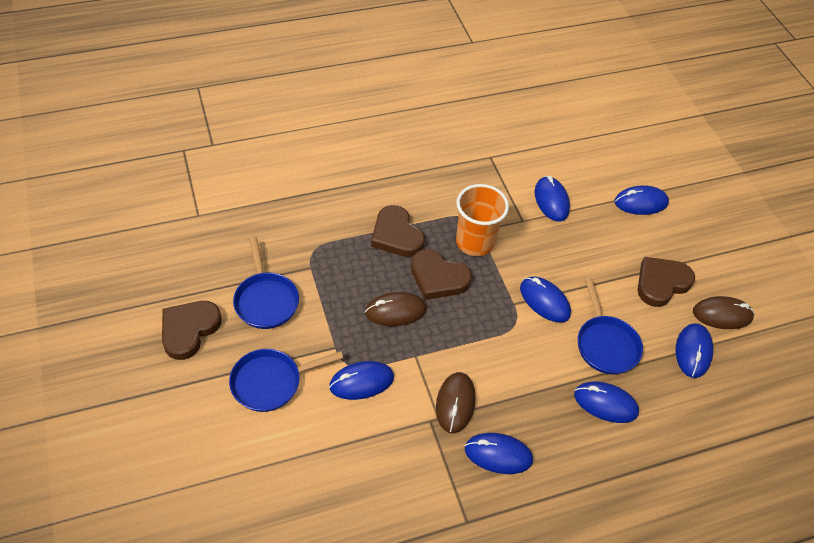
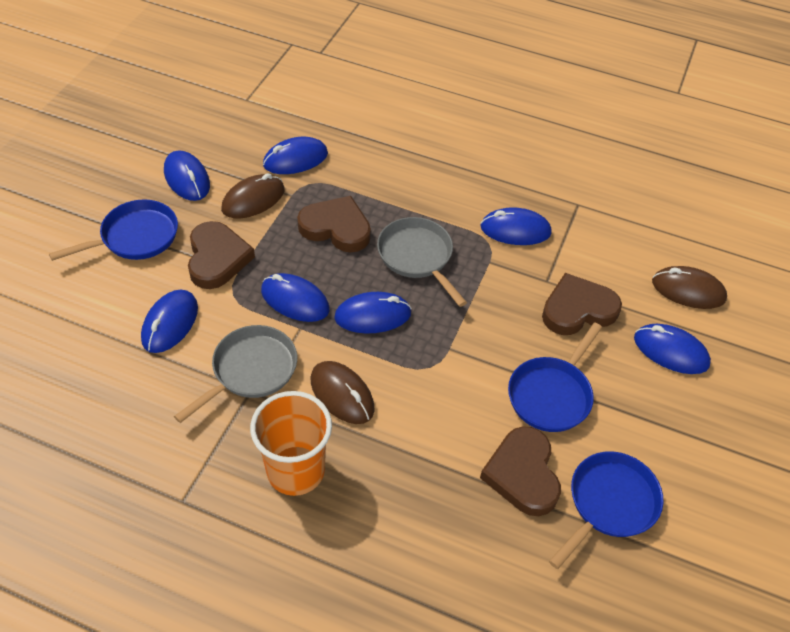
grey pan: 0 -> 2

